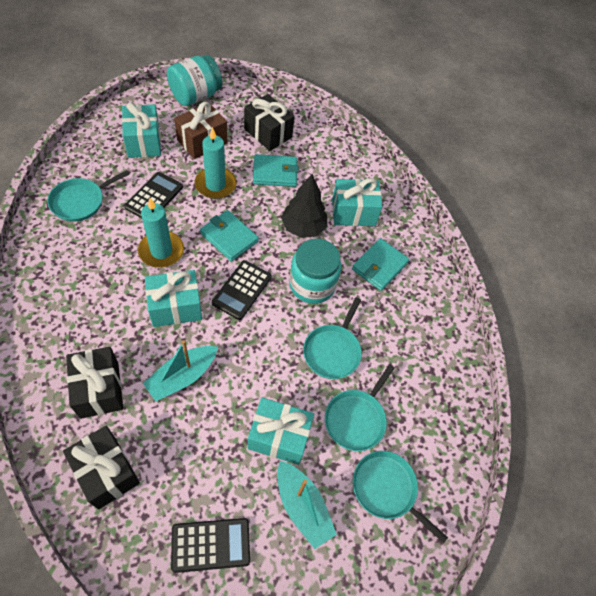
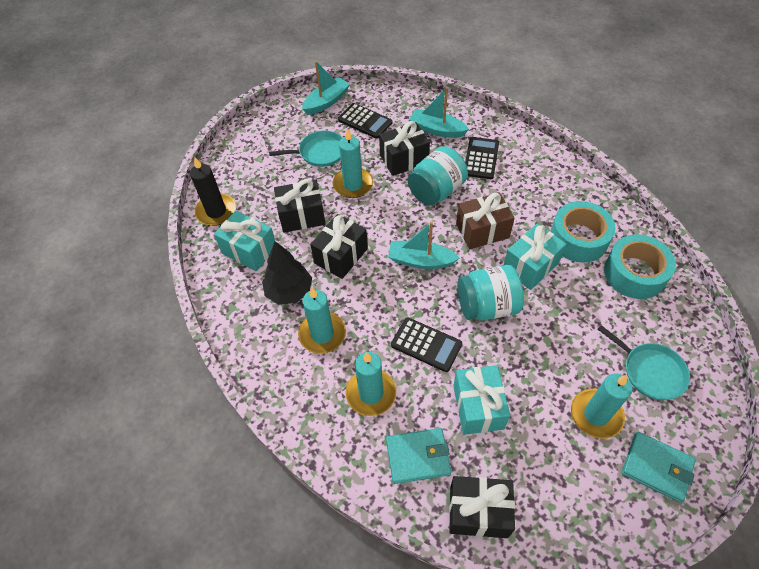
black candle: 0 -> 1
black gift: 3 -> 4
turquoise boat: 2 -> 3
turquoise candle: 2 -> 4
turquoise gift: 4 -> 3
turquoise pan: 4 -> 2
turquoise tape: 0 -> 2
turquoise wallet: 3 -> 2

